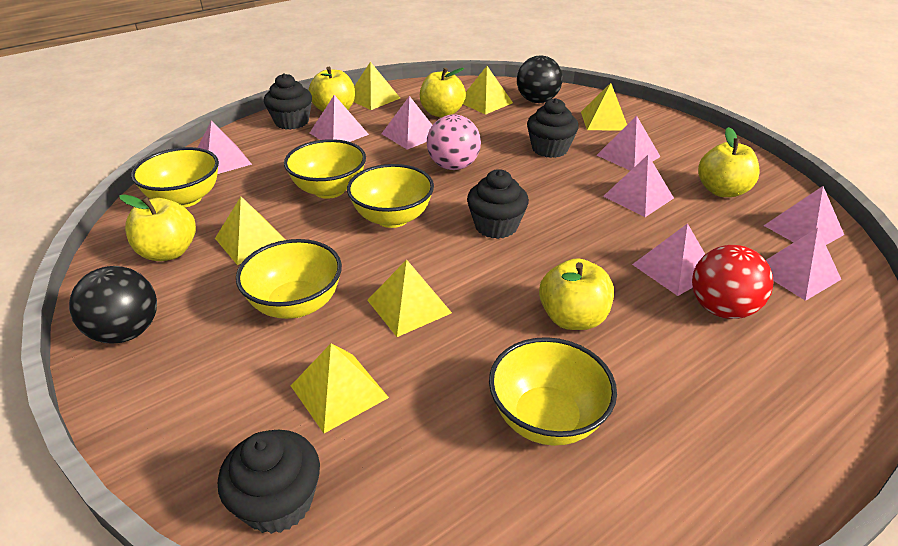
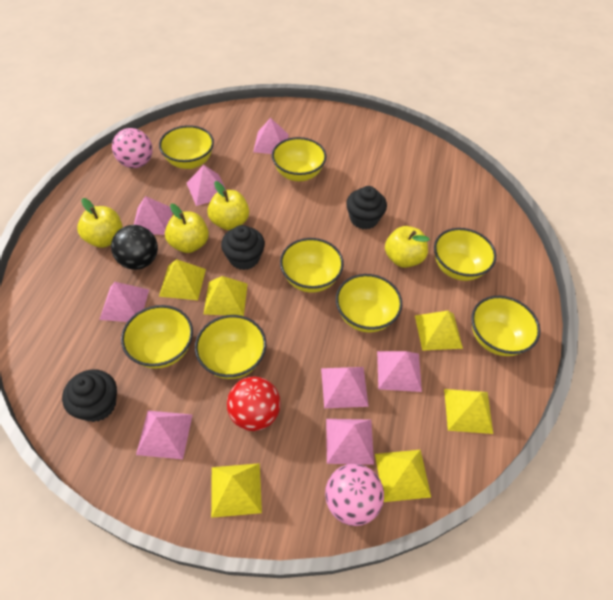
black ball: 2 -> 1
black cupcake: 4 -> 3
pink ball: 1 -> 2
yellow apple: 5 -> 4
yellow bowl: 5 -> 8

